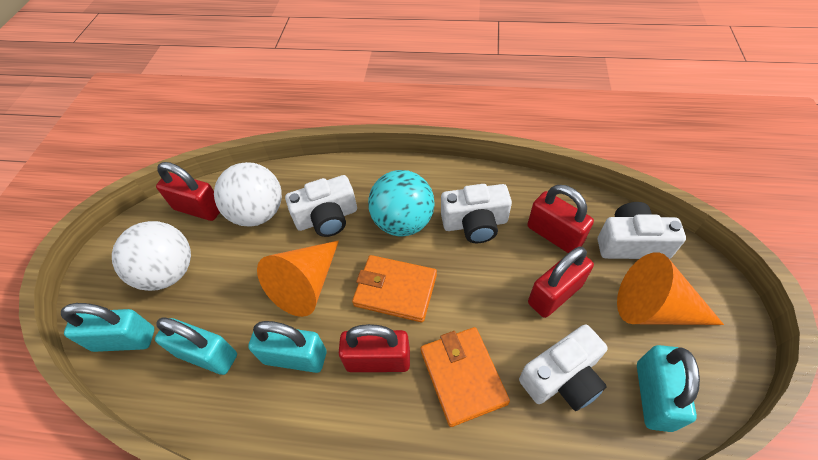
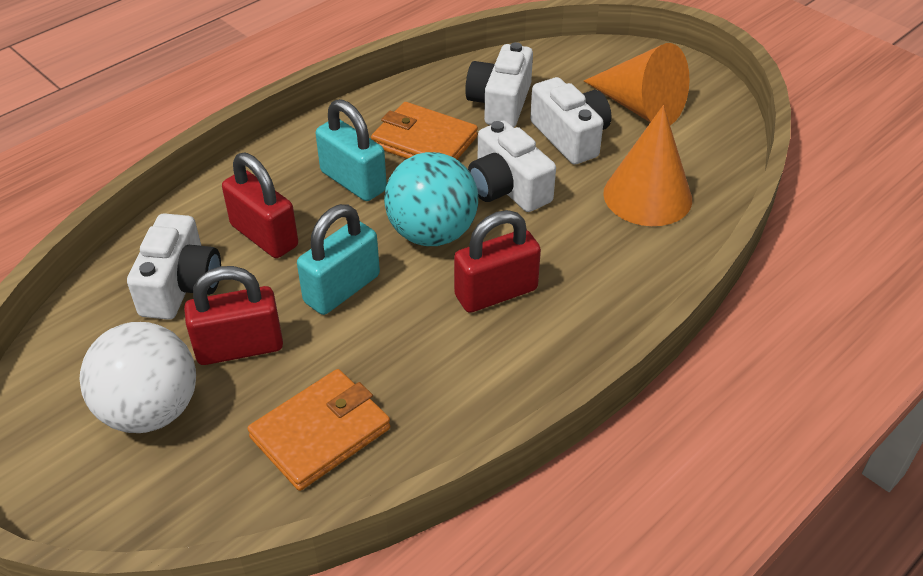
red padlock: 4 -> 3
turquoise padlock: 4 -> 2
white ball: 2 -> 1

